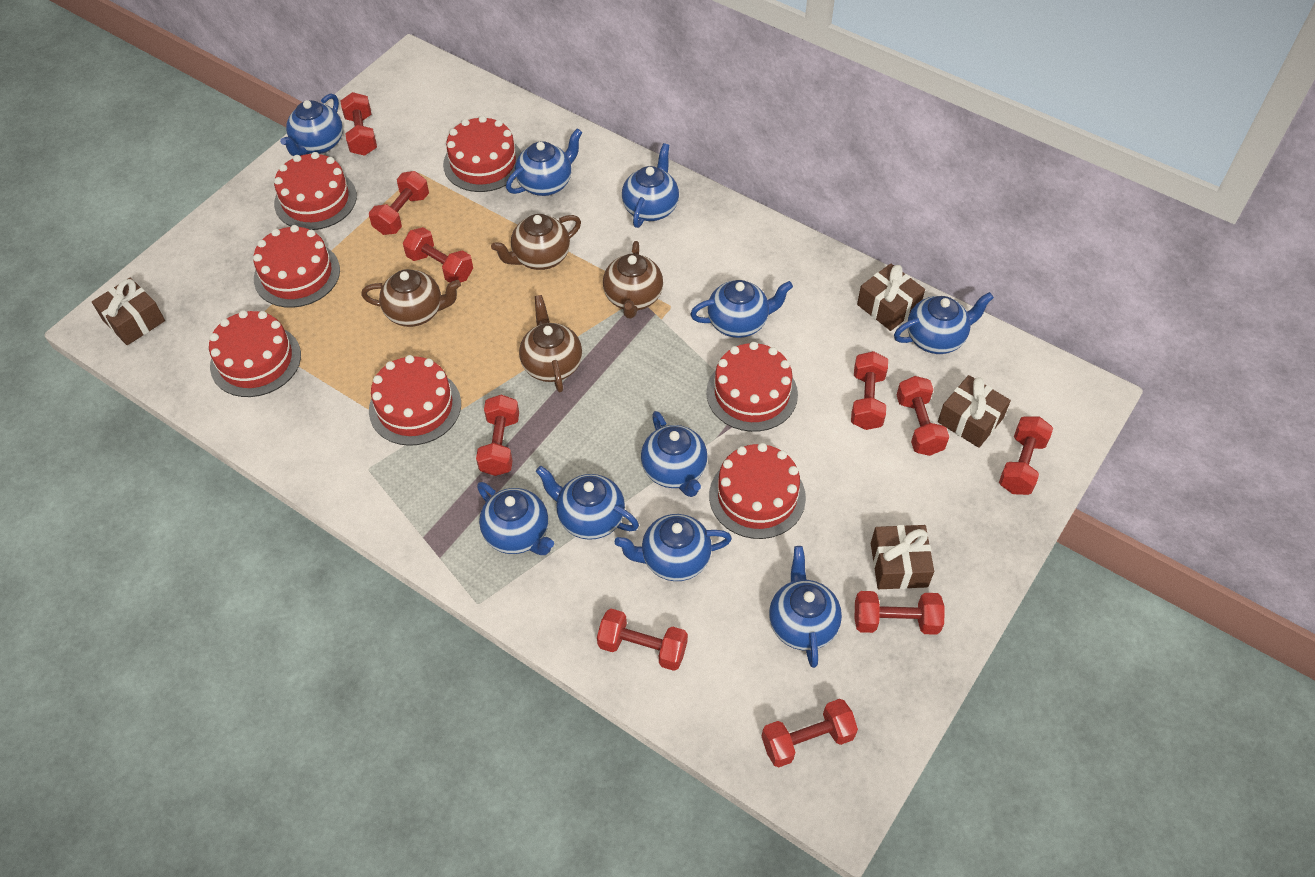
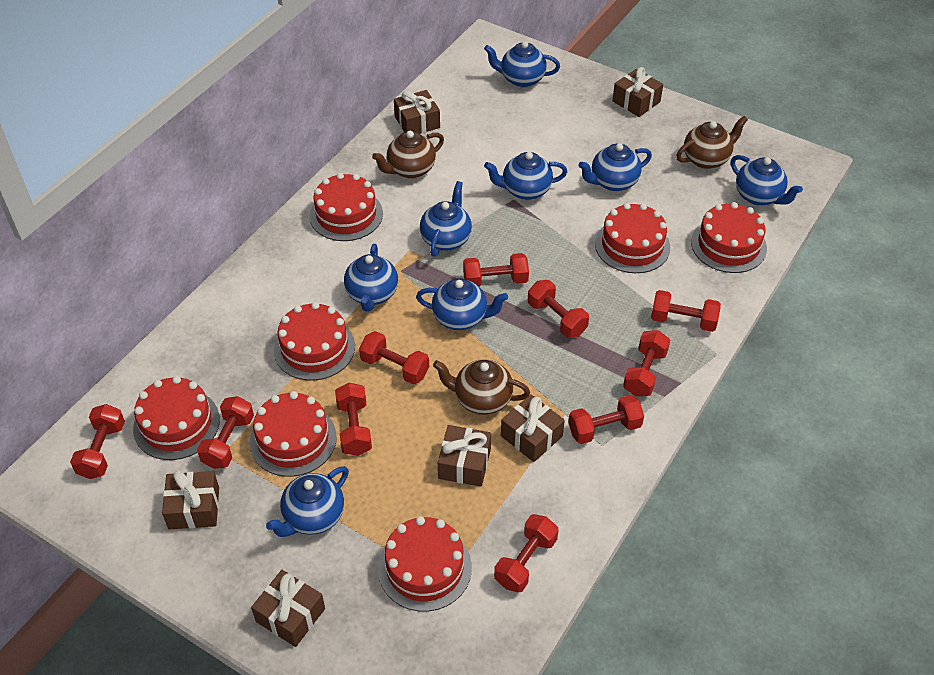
blue teapot: 10 -> 8
brown gift: 4 -> 6
brown teapot: 4 -> 3

